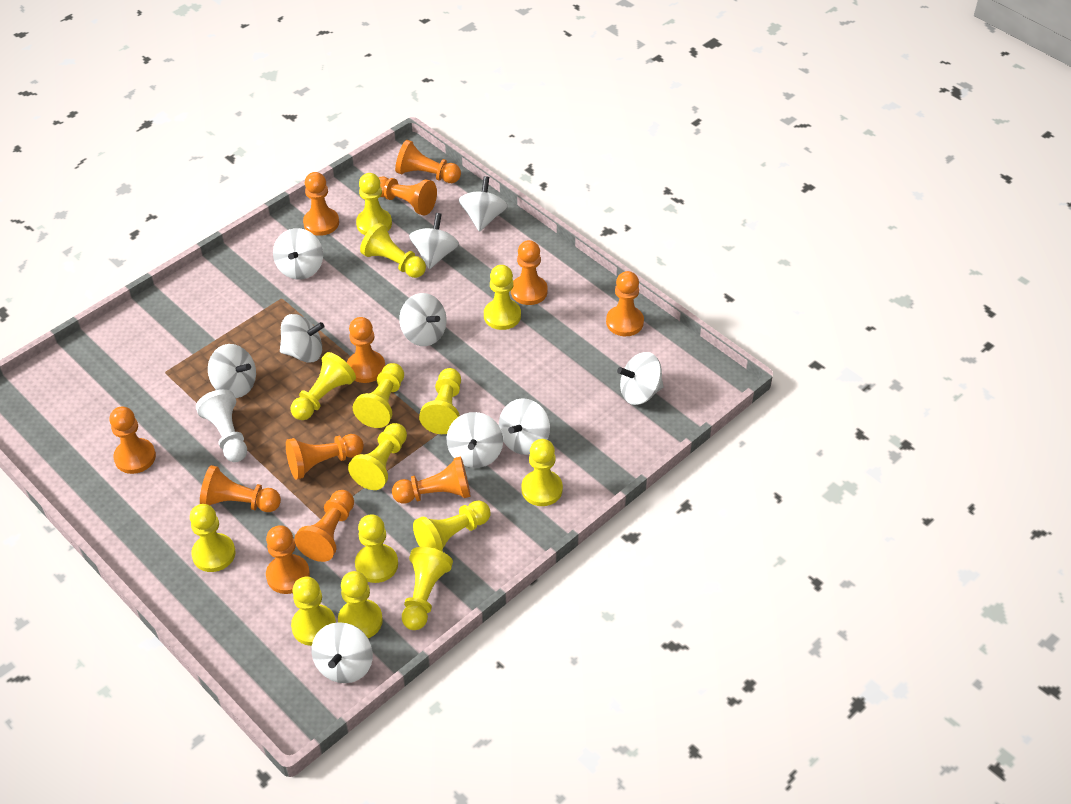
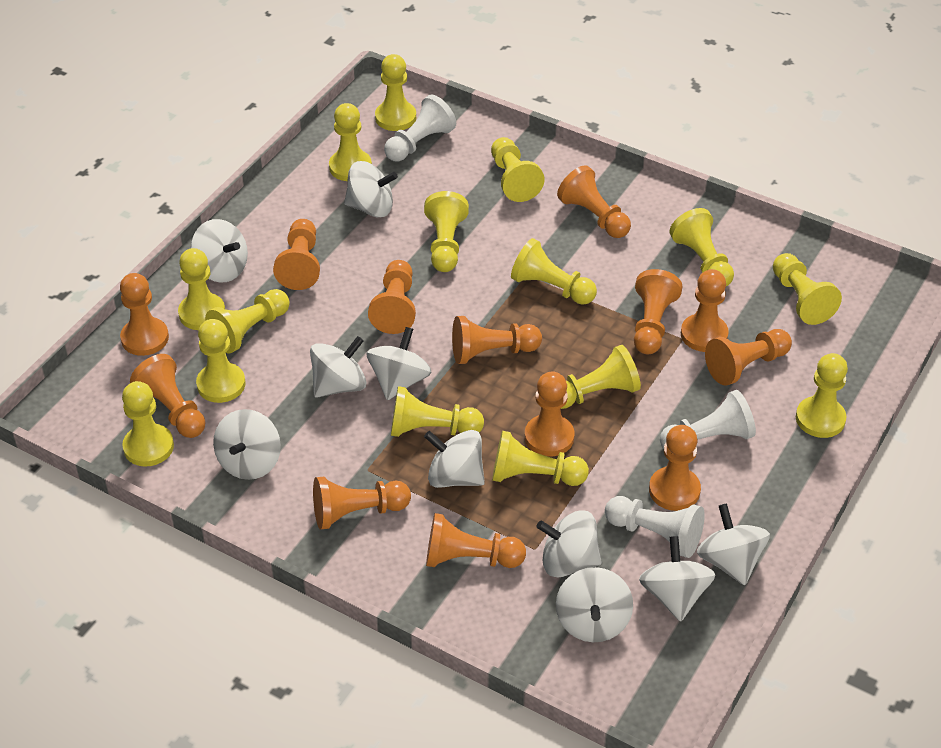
orange pawn: 12 -> 13
white pawn: 1 -> 3
yellow pawn: 14 -> 15

